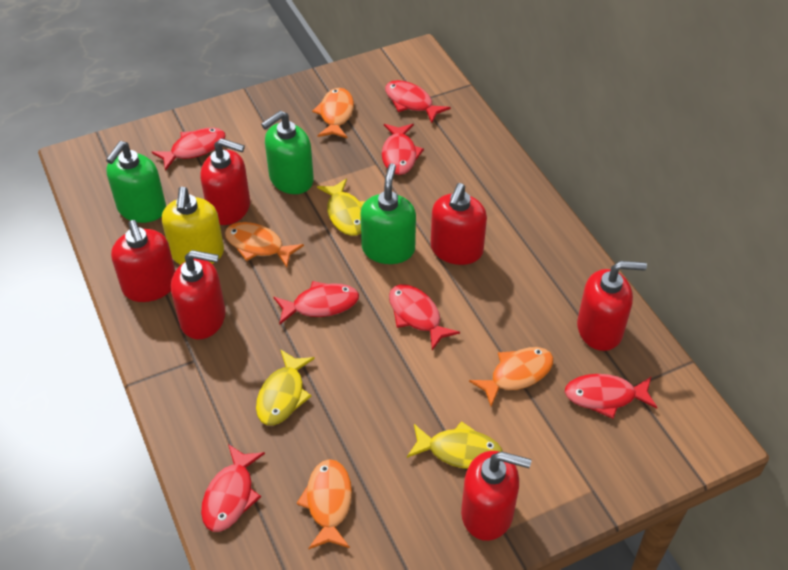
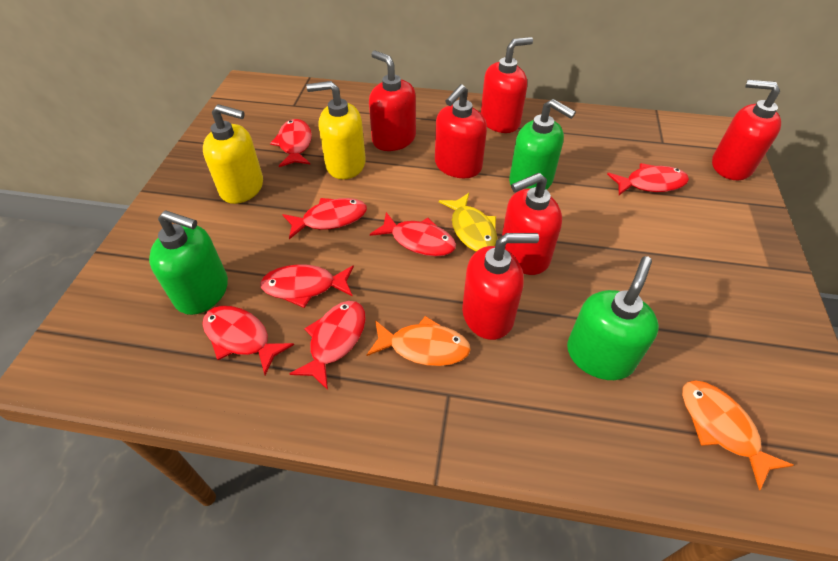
orange fish: 4 -> 2
yellow fish: 3 -> 1
yellow soap dispenser: 1 -> 2

